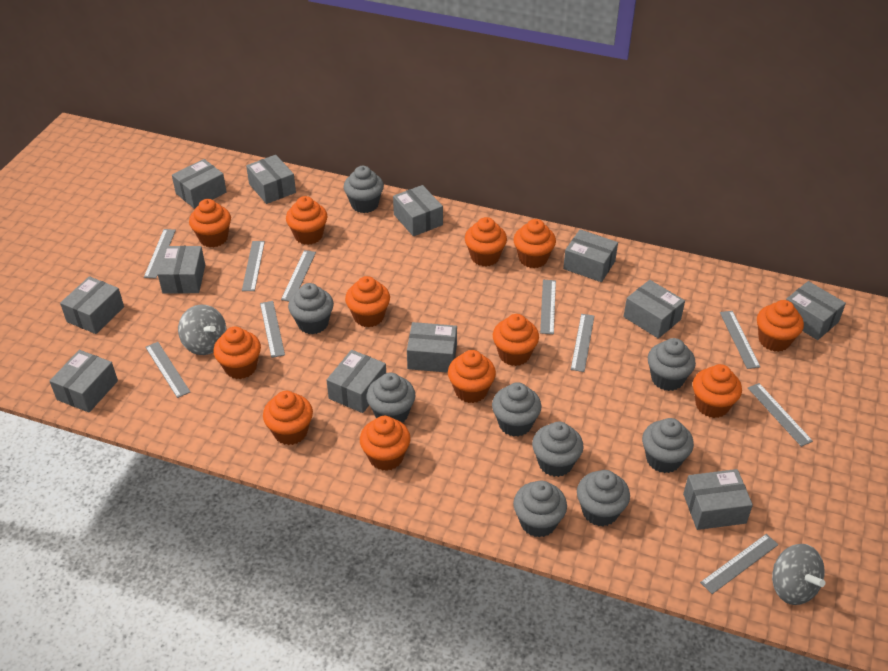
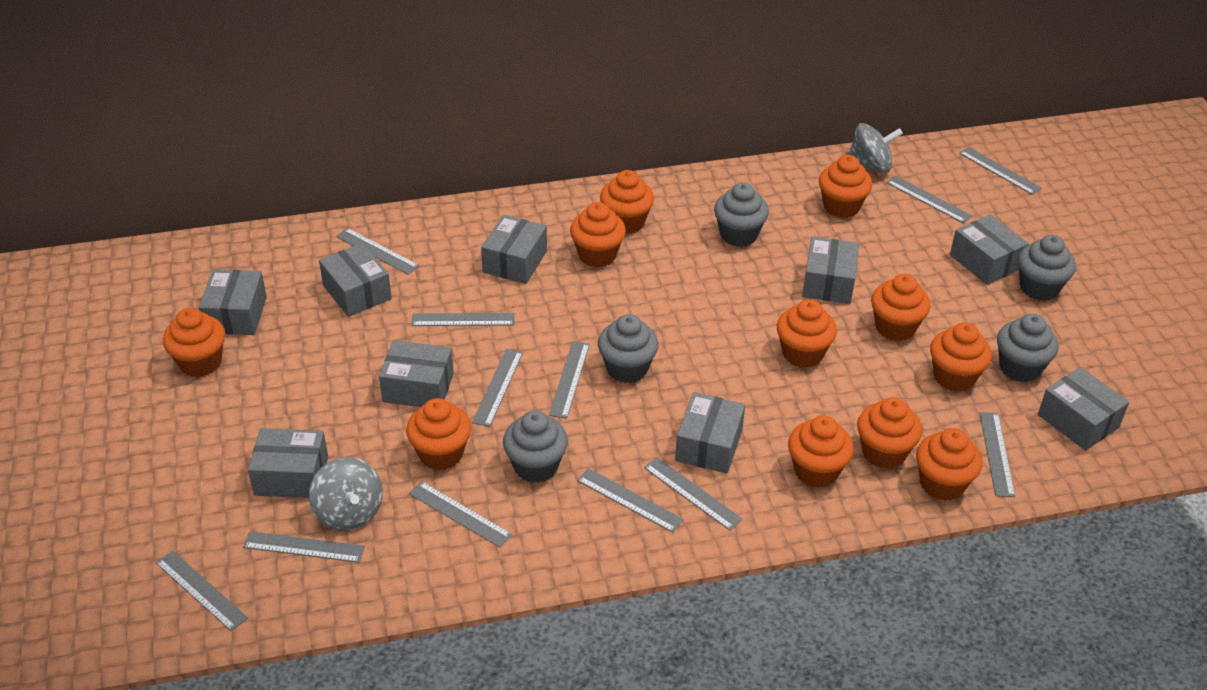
grey box: 12 -> 9
grey cupcake: 9 -> 5
grey ruler: 10 -> 12
orange cupcake: 12 -> 11

